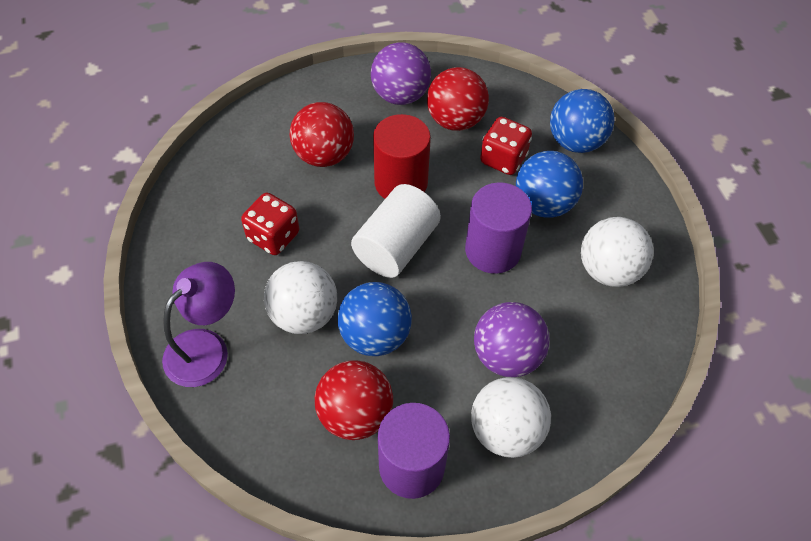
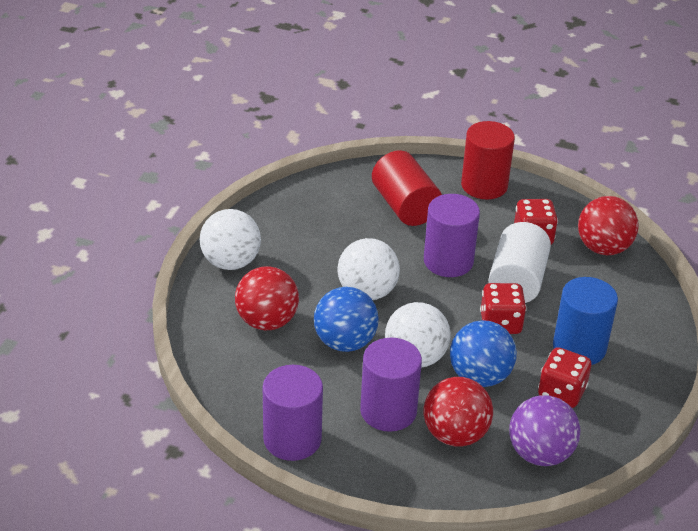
blue ball: 3 -> 2
blue cylinder: 0 -> 1
purple ball: 2 -> 1
purple cylinder: 2 -> 3
purple lamp: 1 -> 0
red cylinder: 1 -> 2
red dice: 2 -> 3

